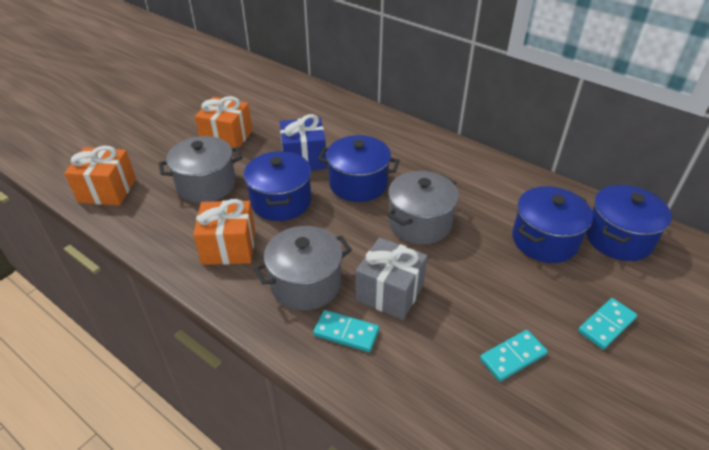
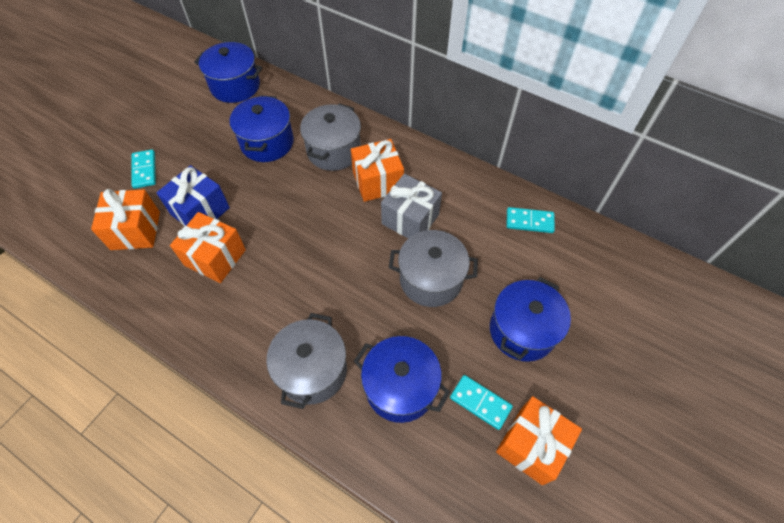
orange gift: 3 -> 4

